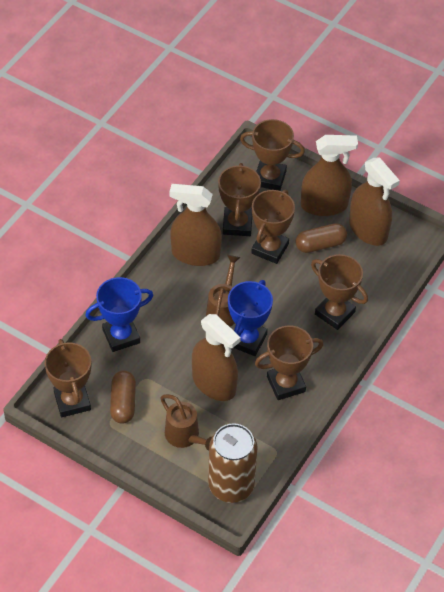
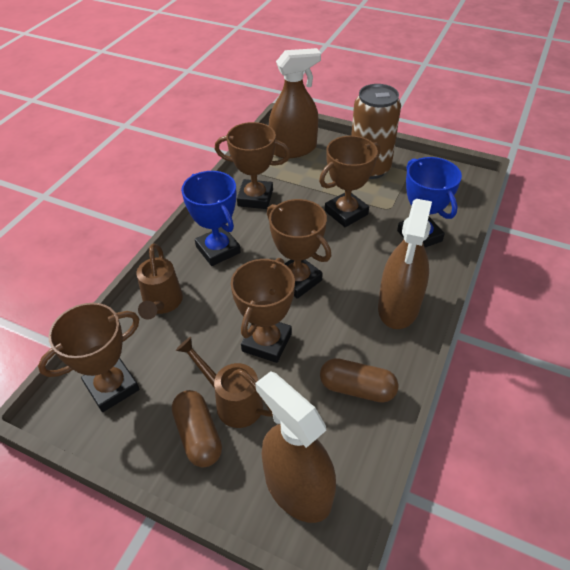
brown spray bottle: 4 -> 3
brown trophy: 6 -> 5

